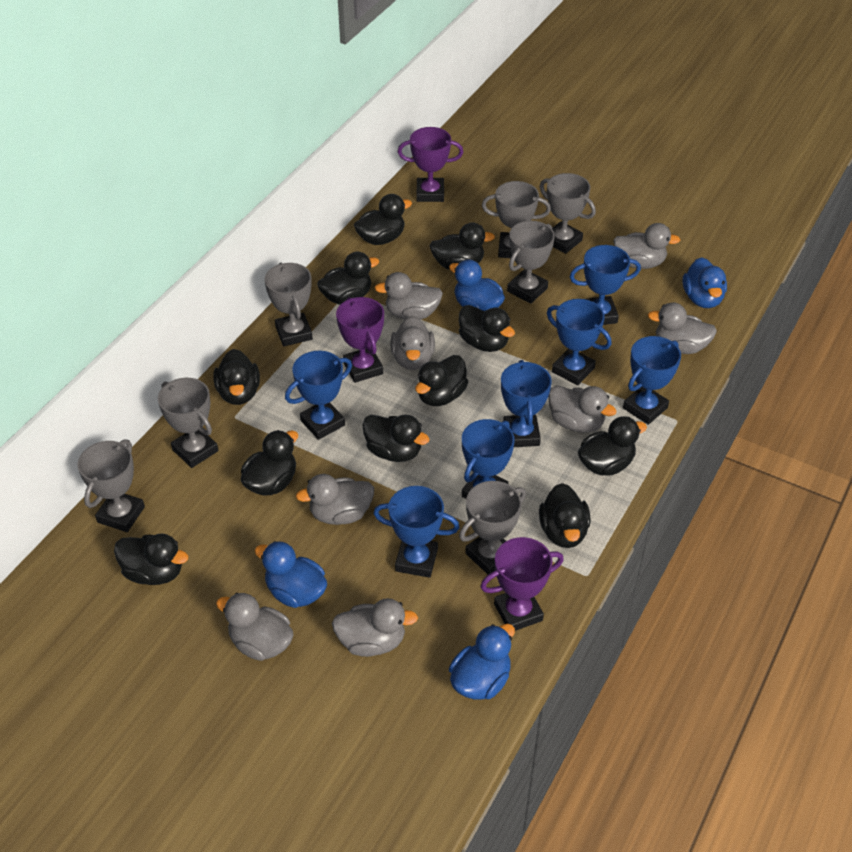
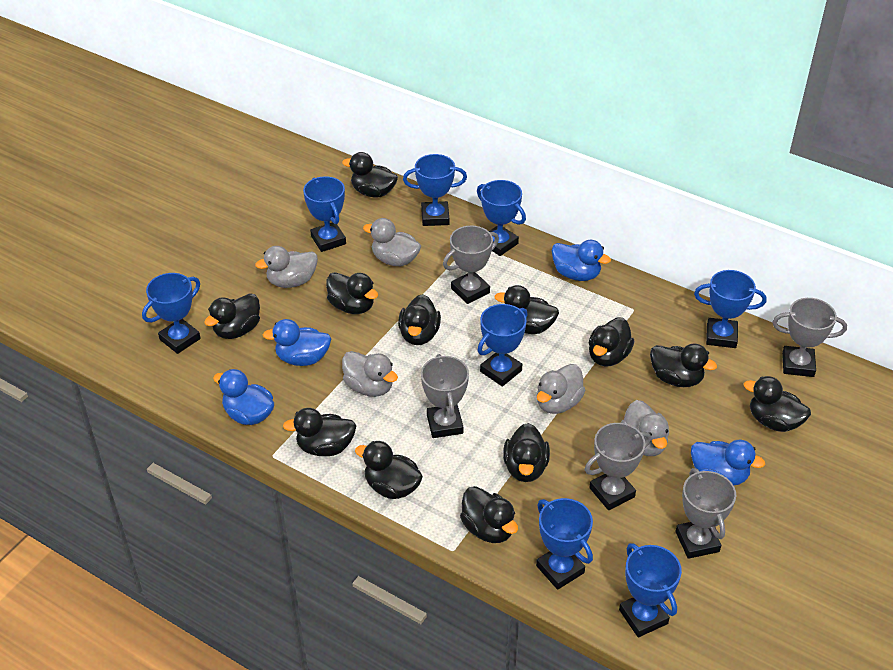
black duck: 11 -> 12
blue trophy: 7 -> 8
grey duck: 8 -> 5
grey trophy: 7 -> 5
purple trophy: 3 -> 0

